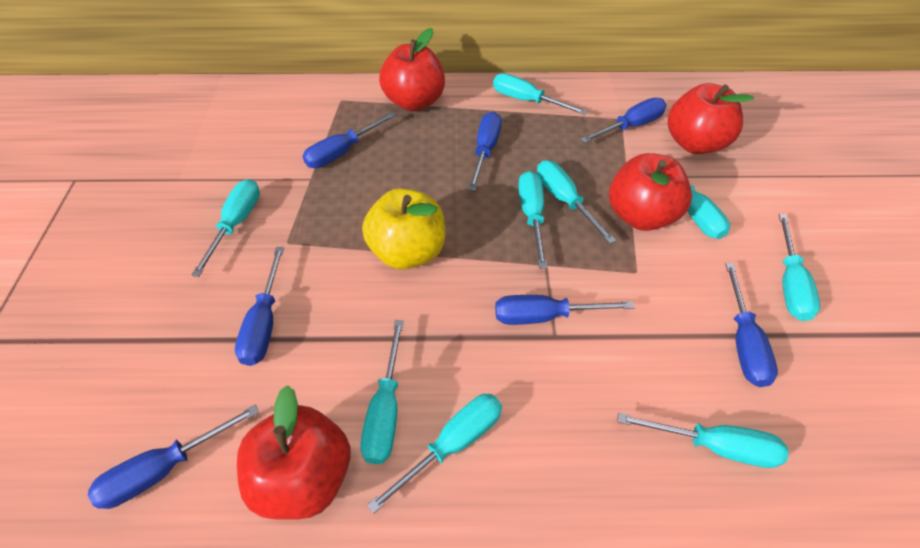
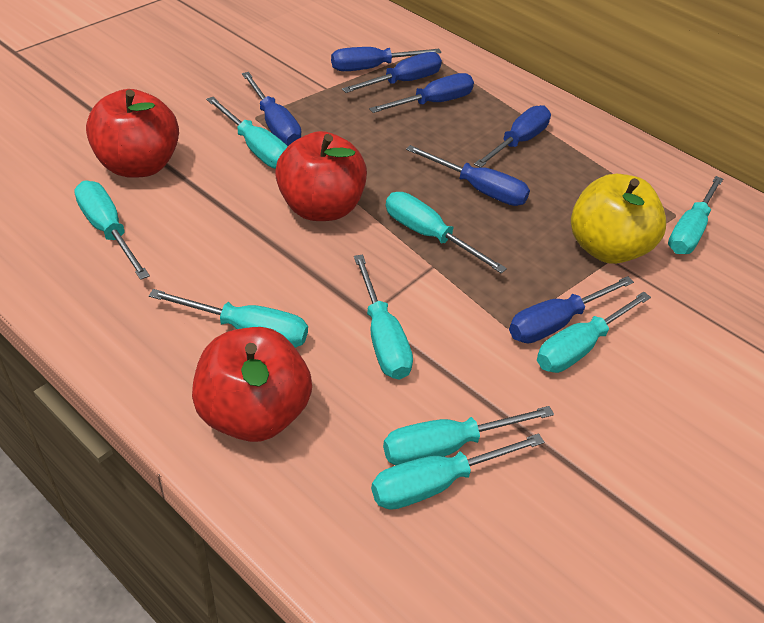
red apple: 4 -> 3

